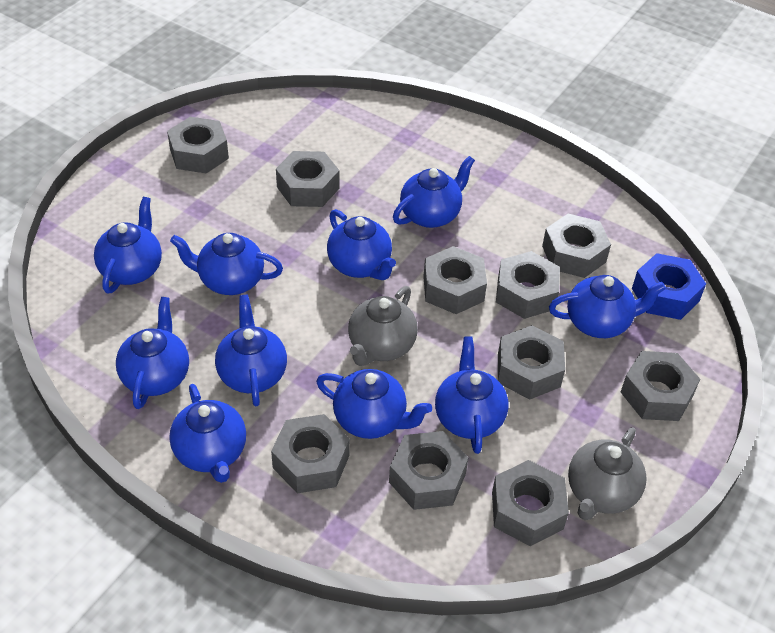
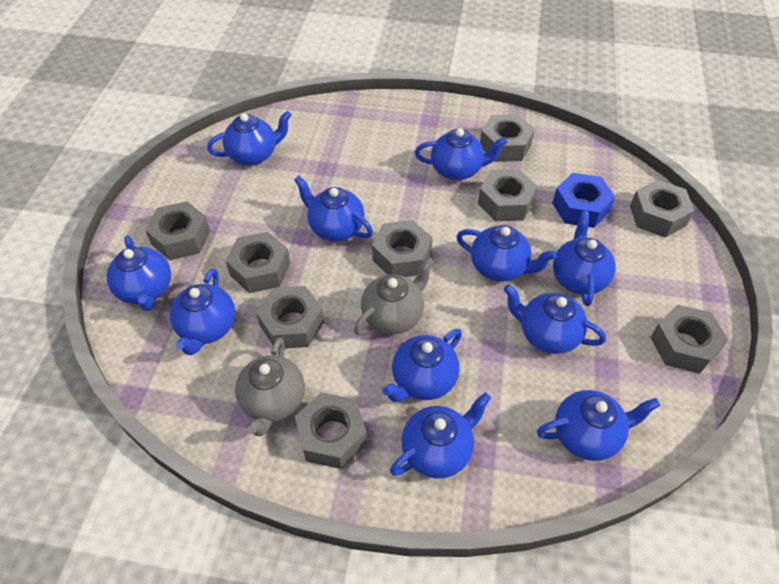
blue teapot: 10 -> 11
grey nut: 10 -> 9

